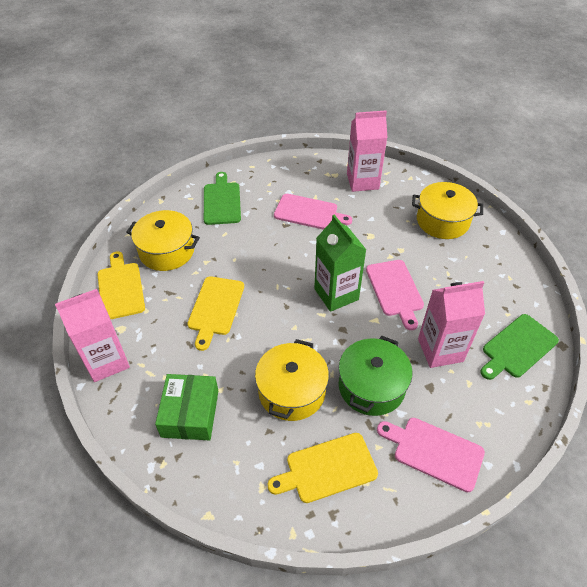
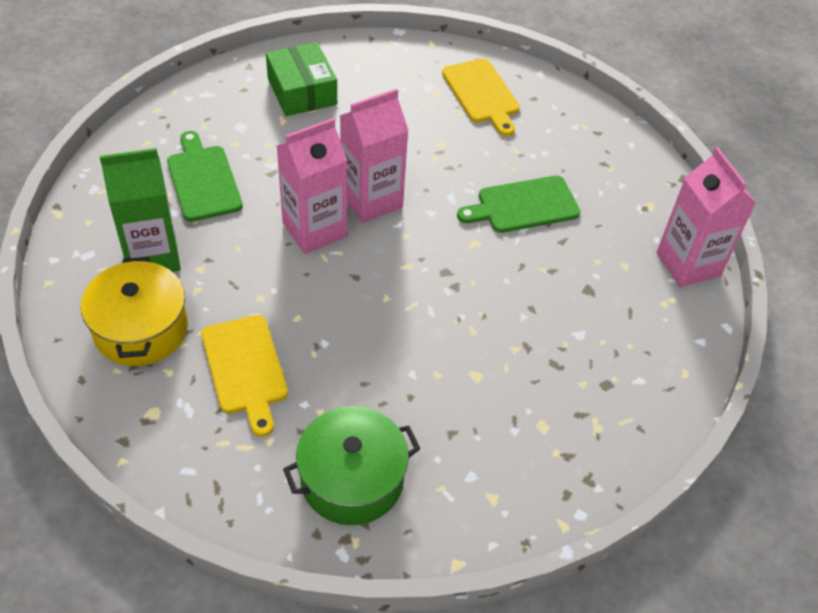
pink cutting board: 3 -> 0
yellow cutting board: 3 -> 2
yellow pot: 3 -> 1

